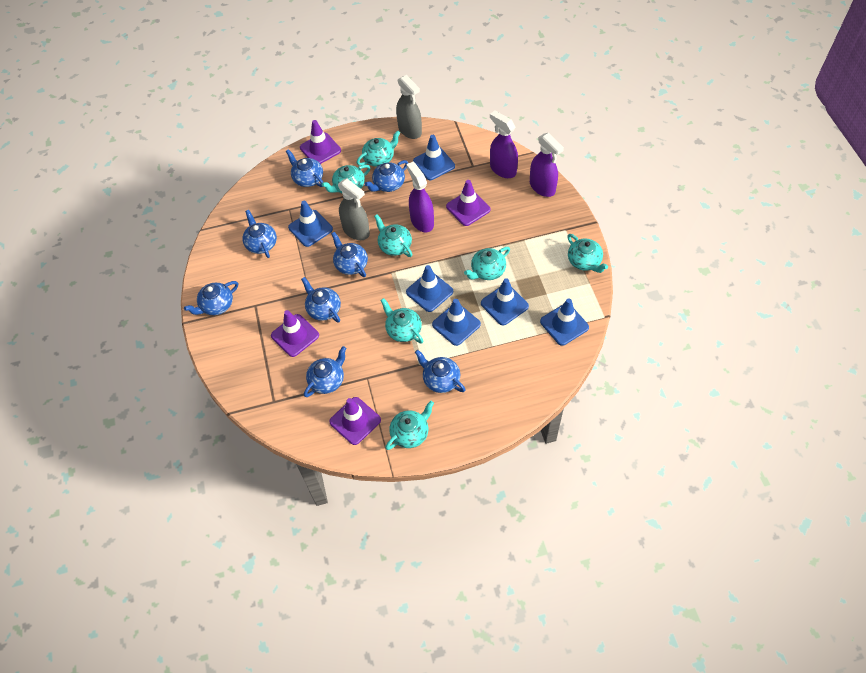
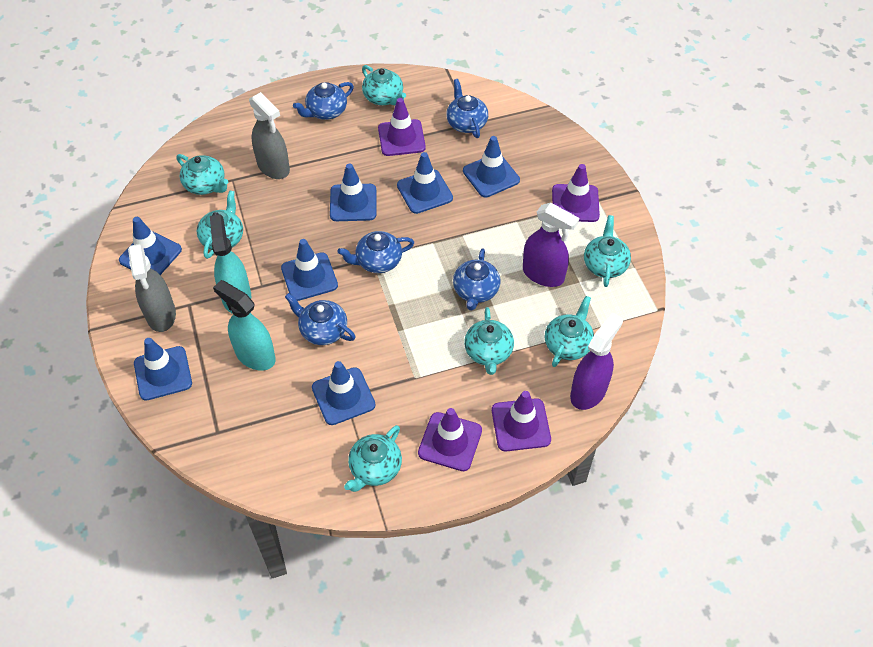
blue teapot: 8 -> 5
blue traffic cone: 6 -> 7
purple spray bottle: 3 -> 2
turquoise spray bottle: 0 -> 2

